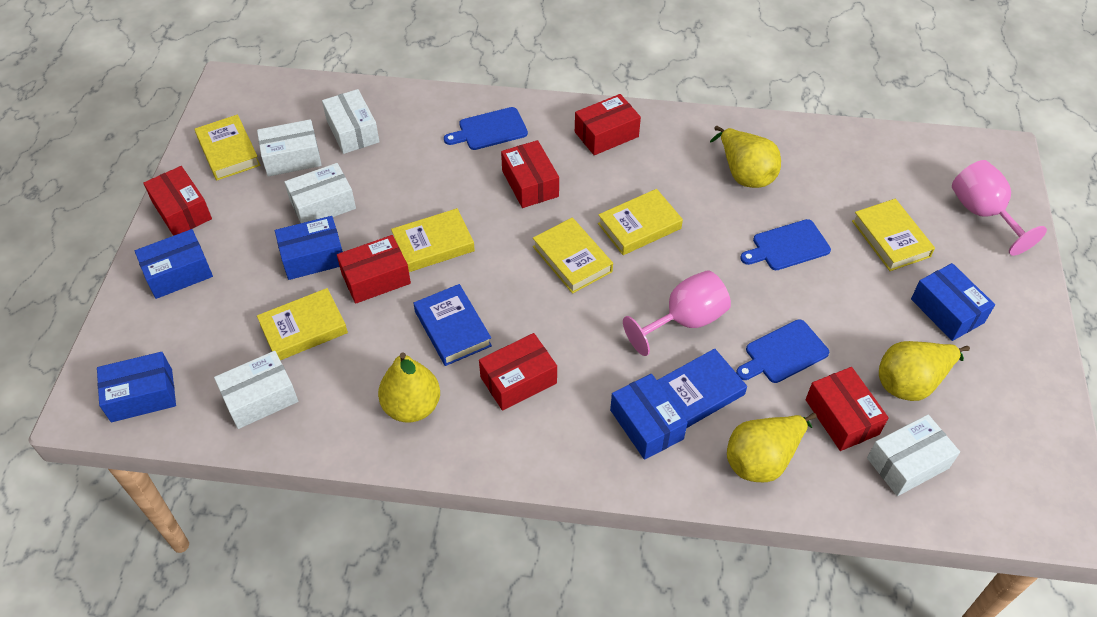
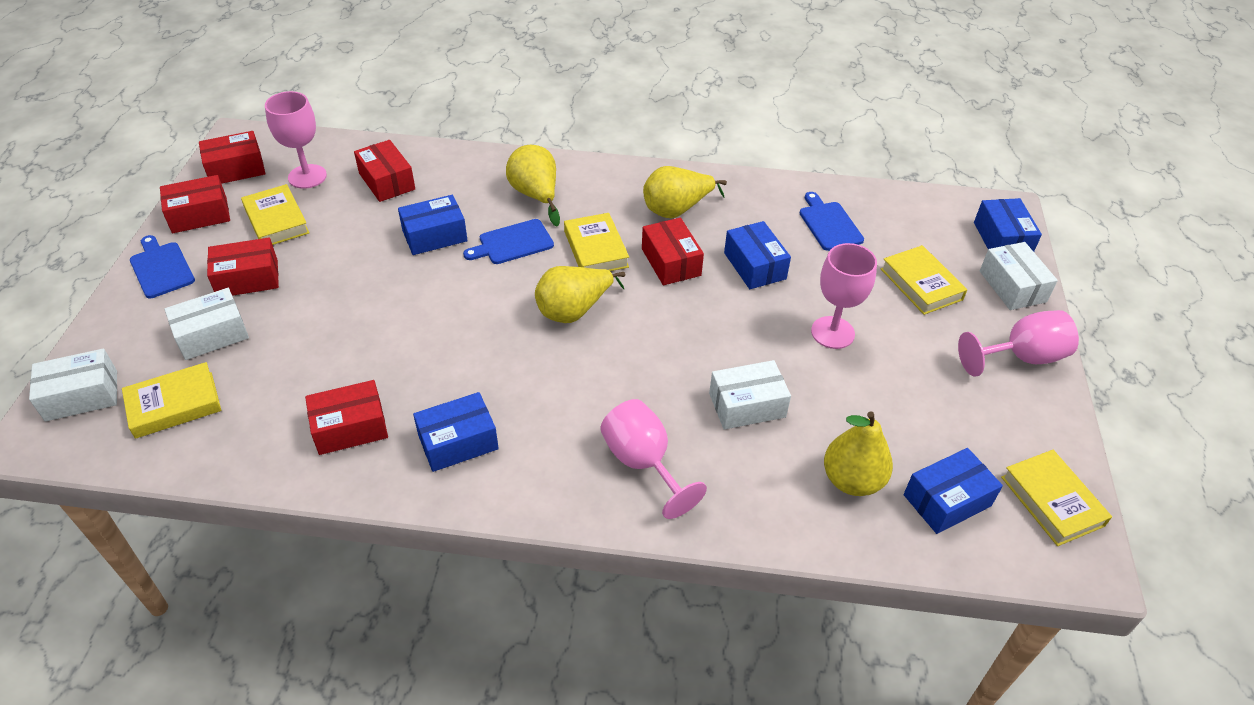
blue book: 2 -> 0
pink goblet: 2 -> 4
white box: 5 -> 4
yellow book: 6 -> 5

